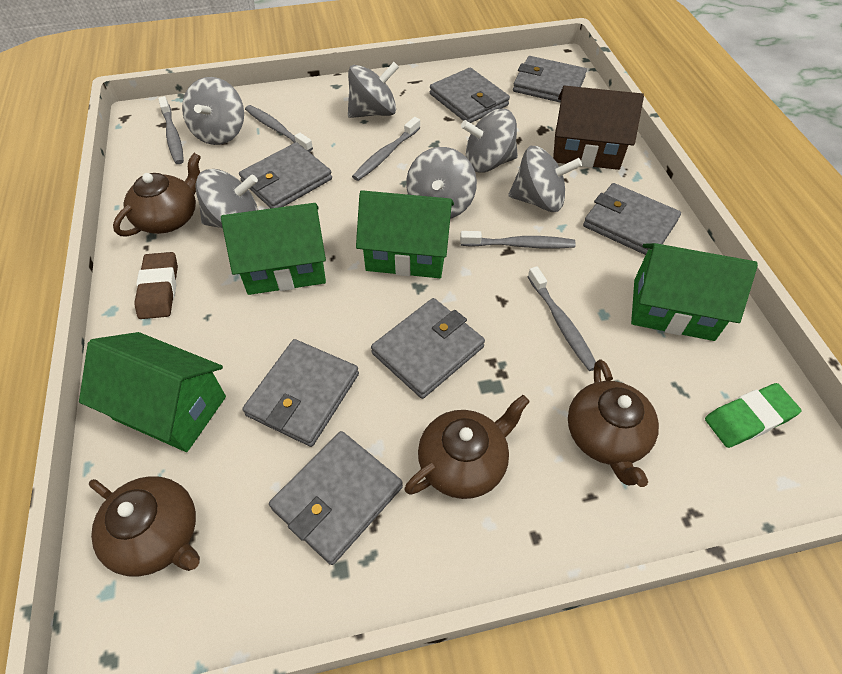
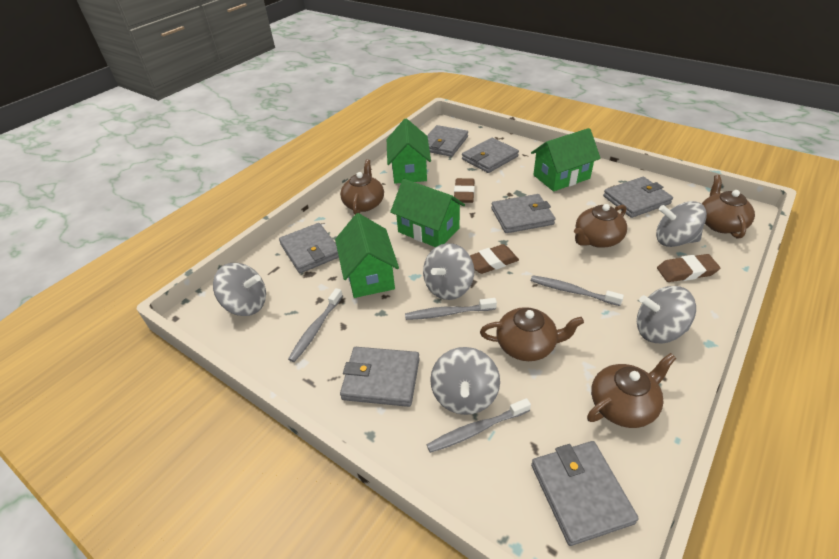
brown eraser: 1 -> 3
brown house: 1 -> 0
brown teapot: 4 -> 5
green eraser: 1 -> 0
grey spinning top: 6 -> 5
grey toothbrush: 5 -> 4

